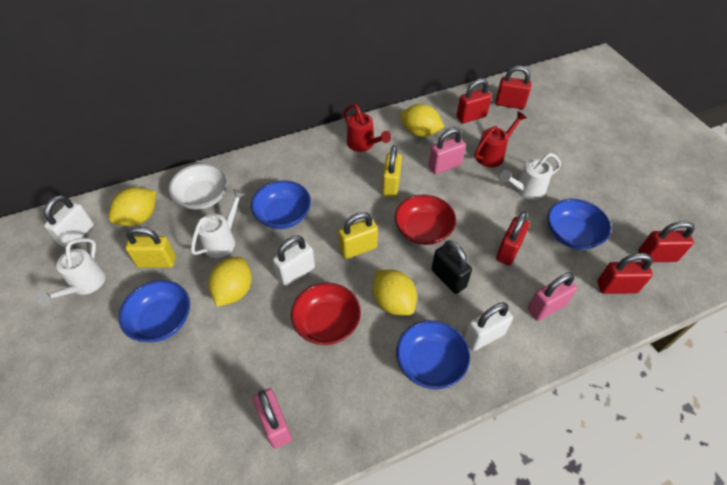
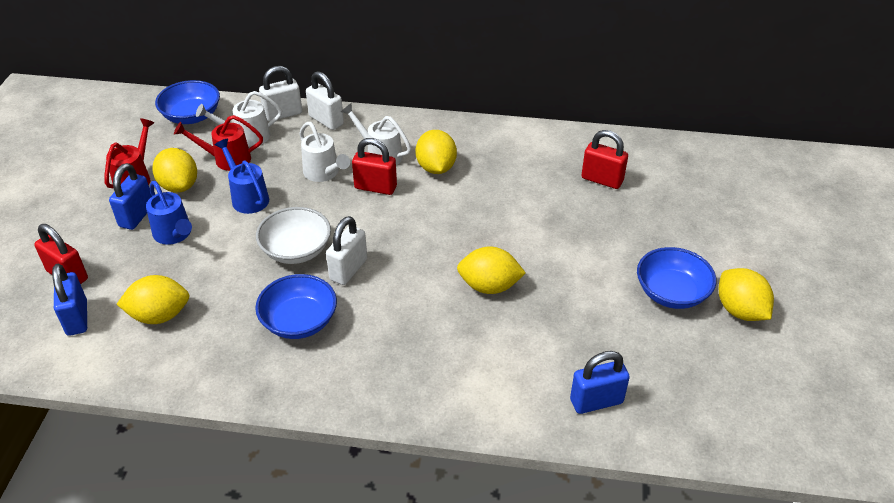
black padlock: 1 -> 0
blue bowl: 4 -> 3
blue padlock: 0 -> 3
blue watering can: 0 -> 2
pink padlock: 3 -> 0
red bowl: 2 -> 0
red padlock: 5 -> 3
yellow lemon: 4 -> 5
yellow padlock: 3 -> 0

